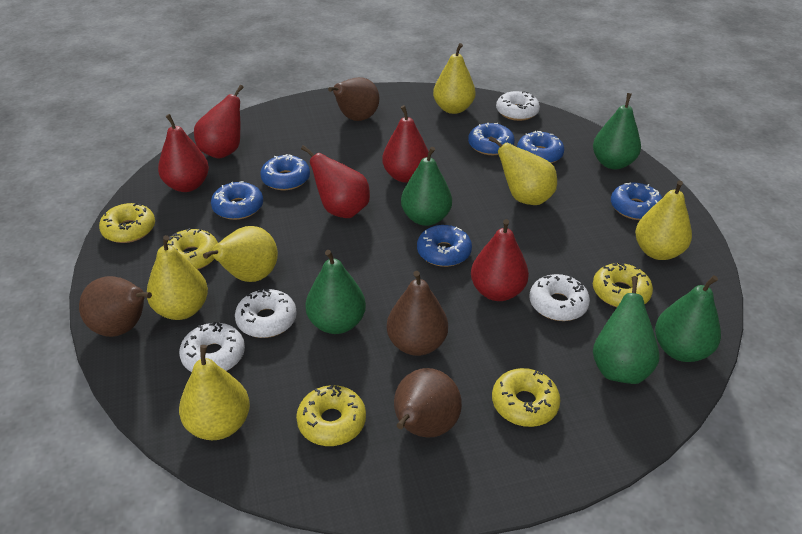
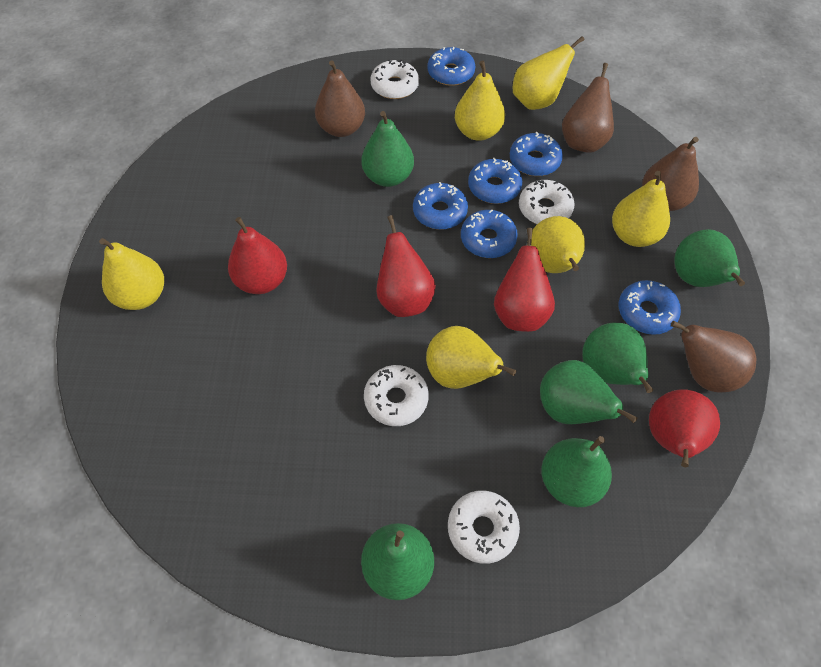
green pear: 5 -> 6
red pear: 5 -> 4
yellow donut: 5 -> 0

